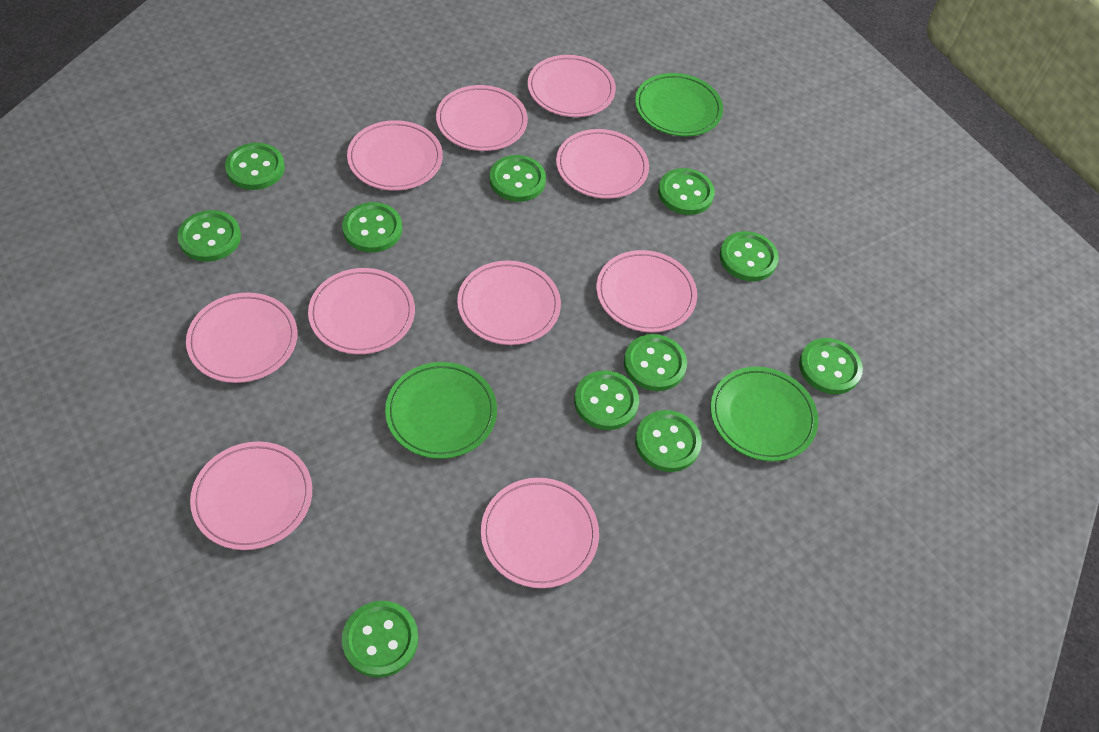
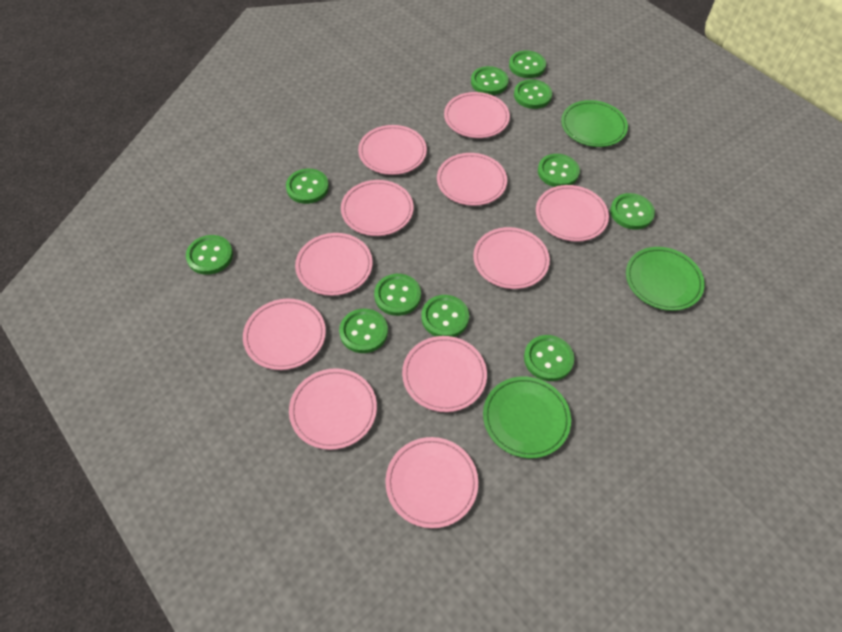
pink plate: 10 -> 11

